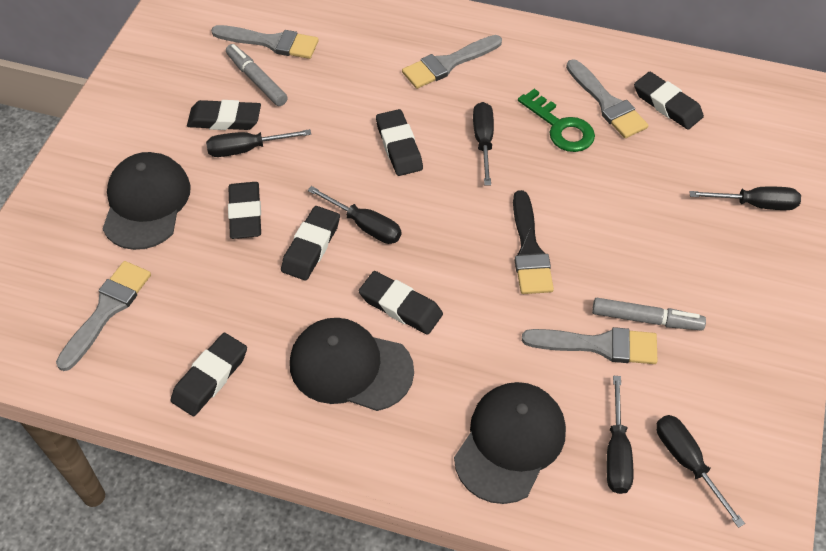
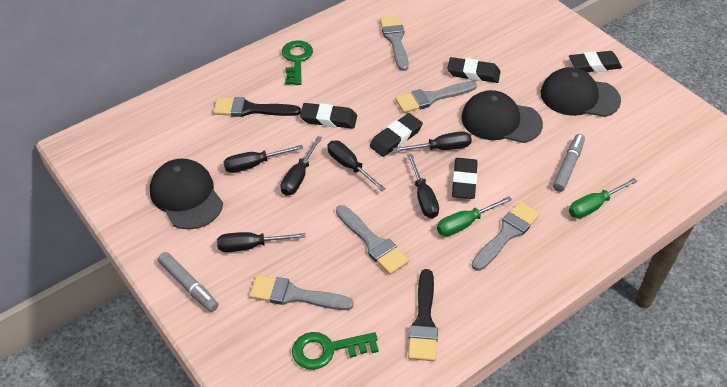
black brush: 1 -> 2
black eraser: 7 -> 5
green key: 1 -> 2
green screwdriver: 0 -> 2

